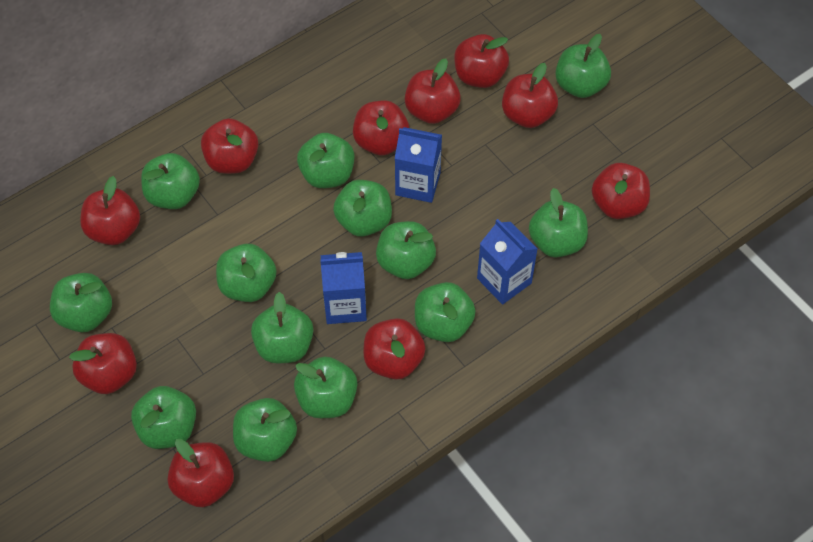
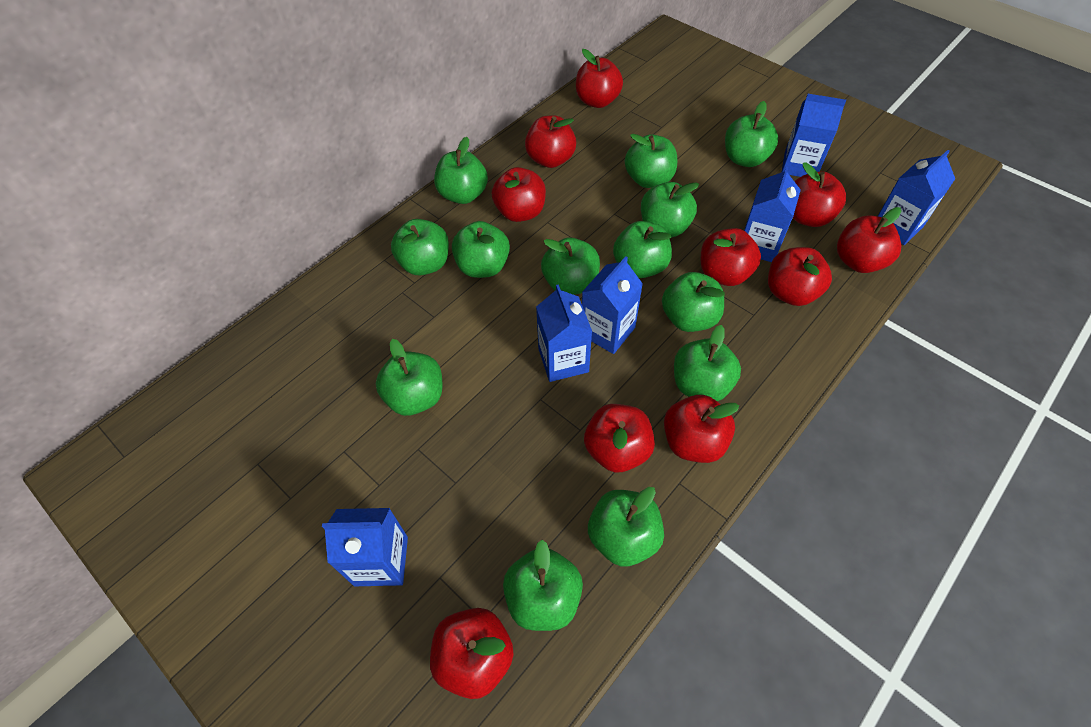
blue carton: 3 -> 6

